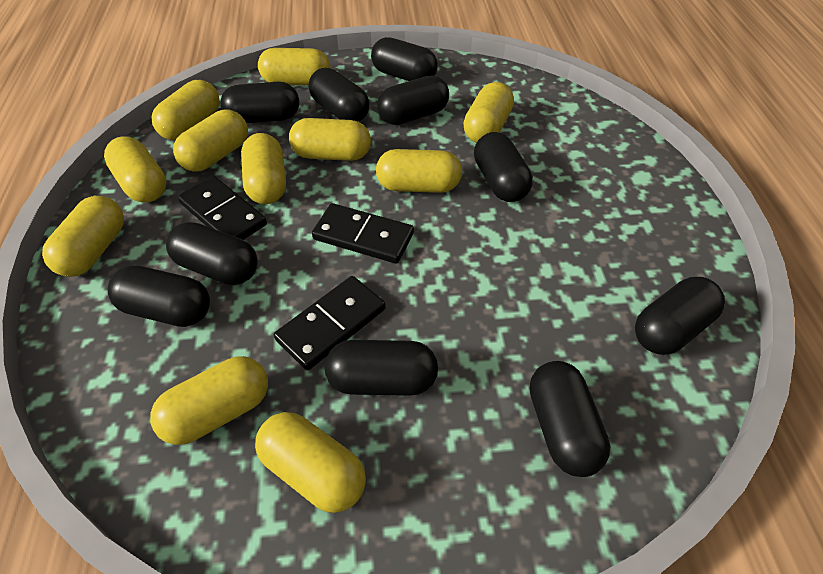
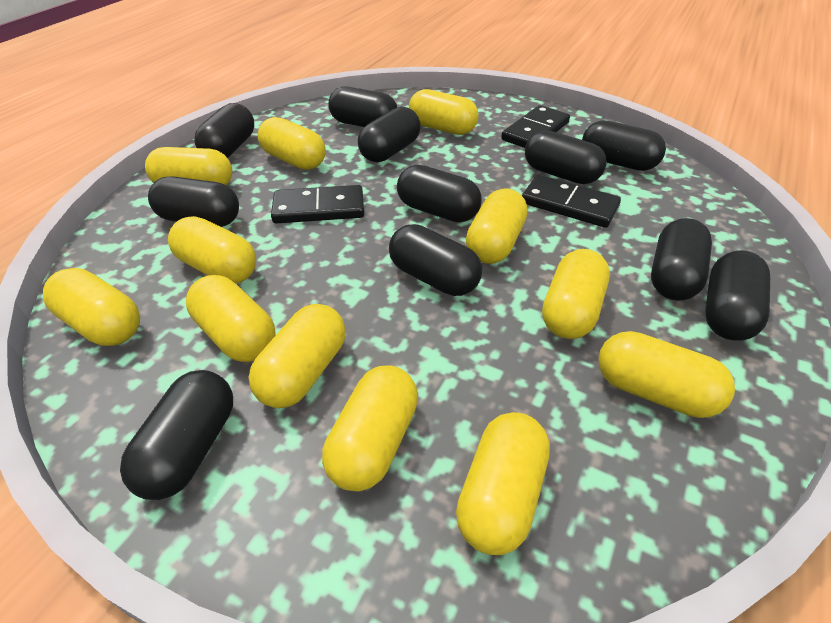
black capsule: 10 -> 11
yellow capsule: 11 -> 12

